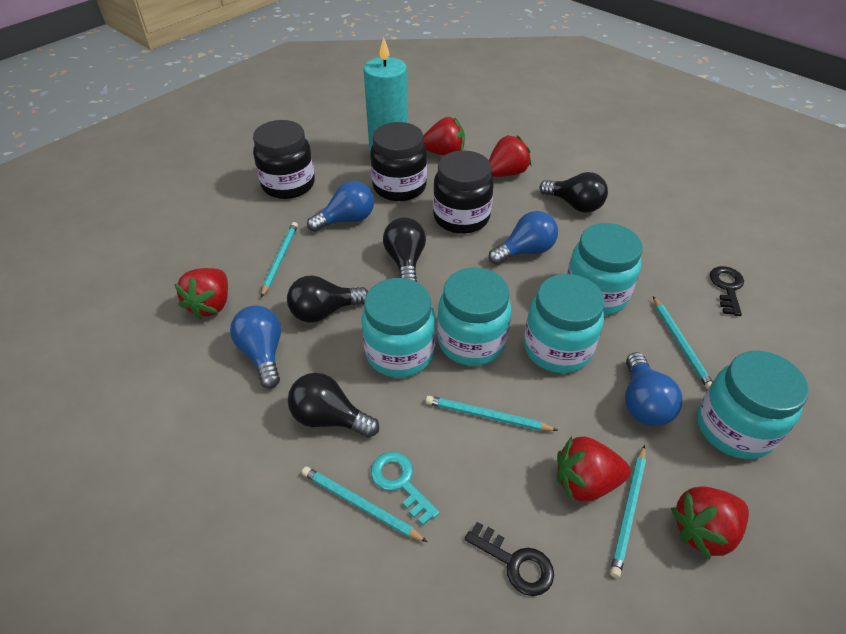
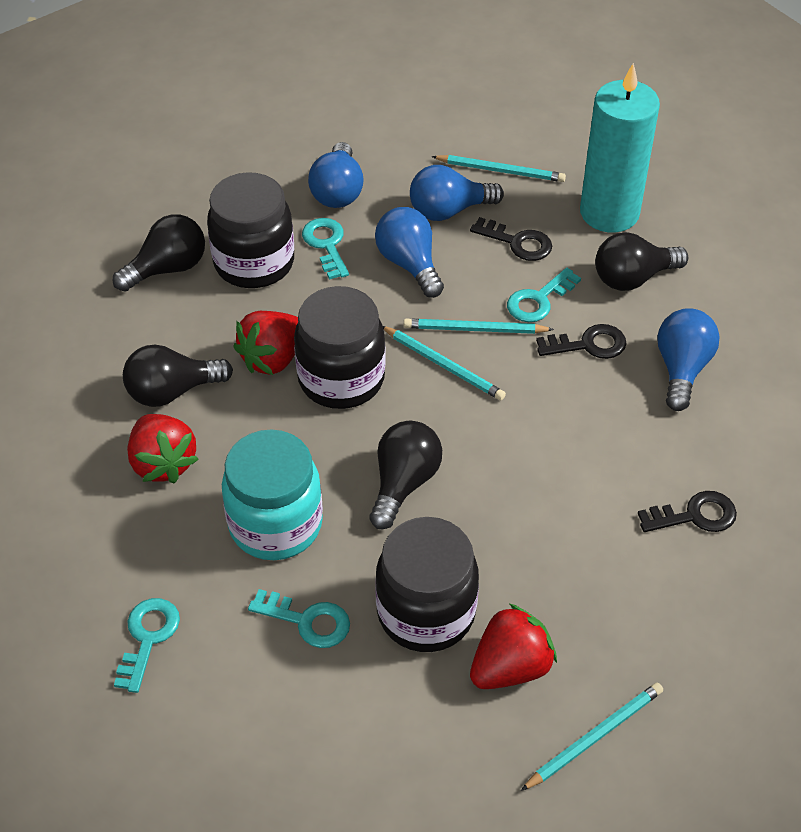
black key: 2 -> 3
red strawberry: 5 -> 3
turquoise jar: 5 -> 1
turquoise key: 1 -> 4
turquoise pencil: 5 -> 4

